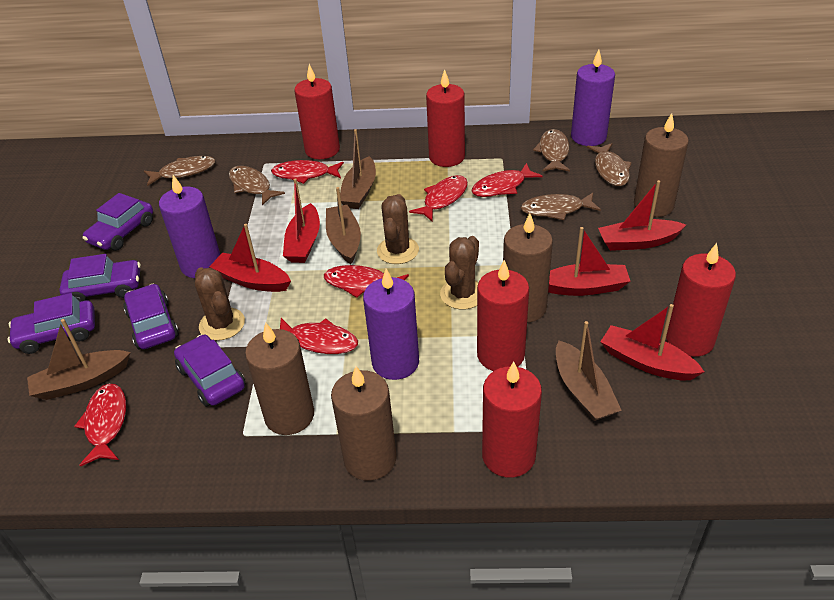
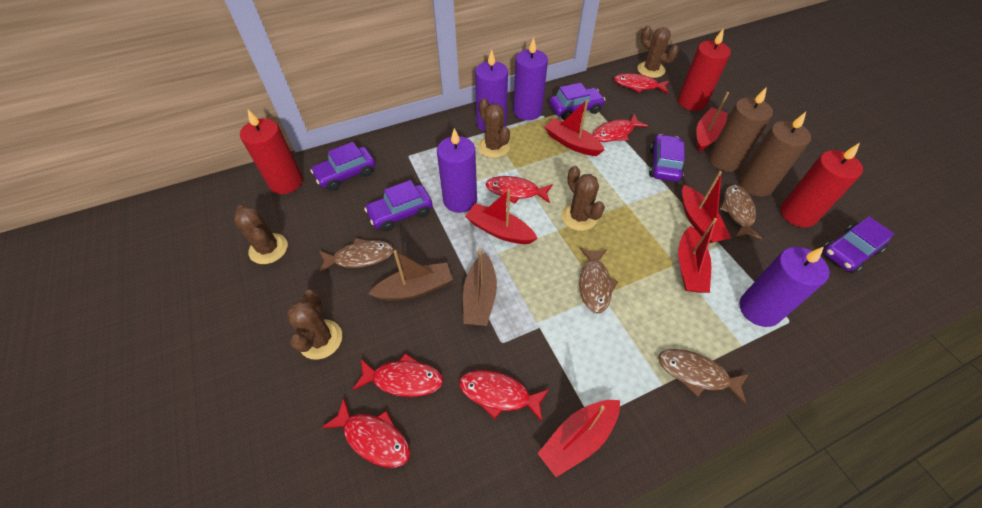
brown boat: 4 -> 2
brown cactus: 3 -> 5
brown candle: 4 -> 2
brown fish: 5 -> 4
purple candle: 3 -> 4
red boat: 5 -> 6
red candle: 5 -> 3

